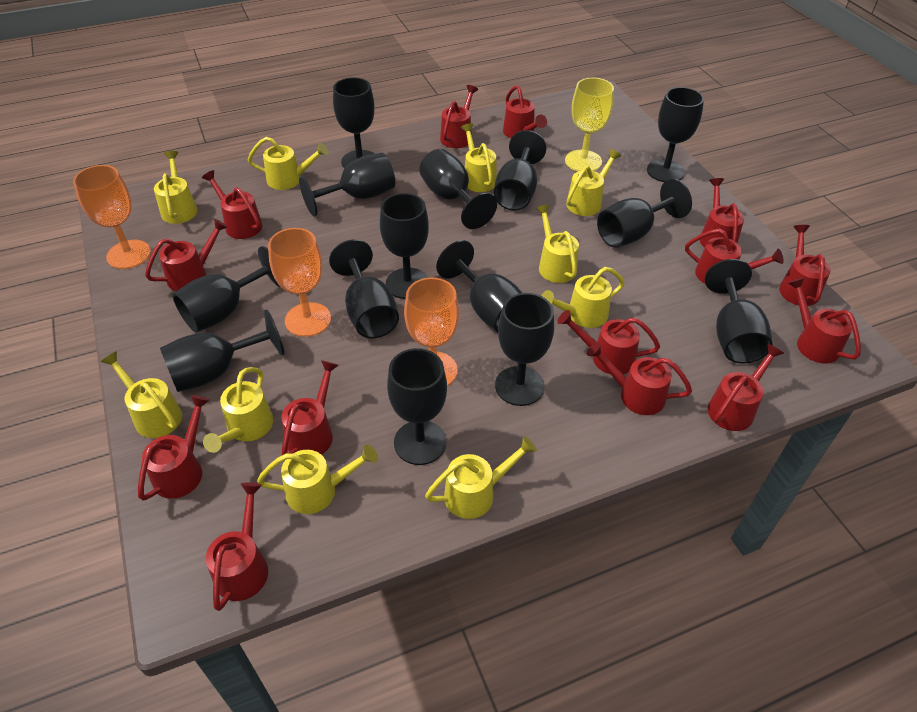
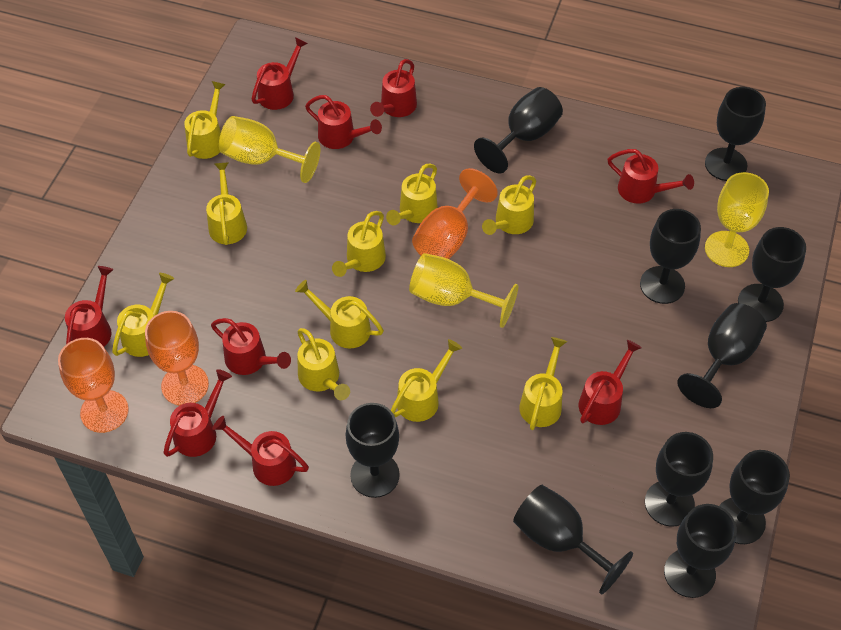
black goblet: 14 -> 10
red watering can: 14 -> 9
yellow goblet: 1 -> 3

